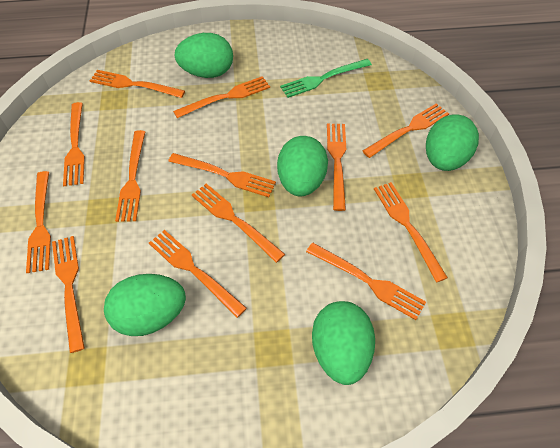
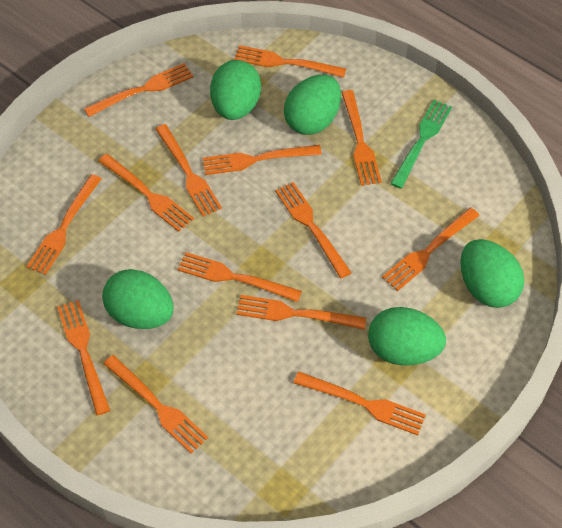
orange fork: 13 -> 14

